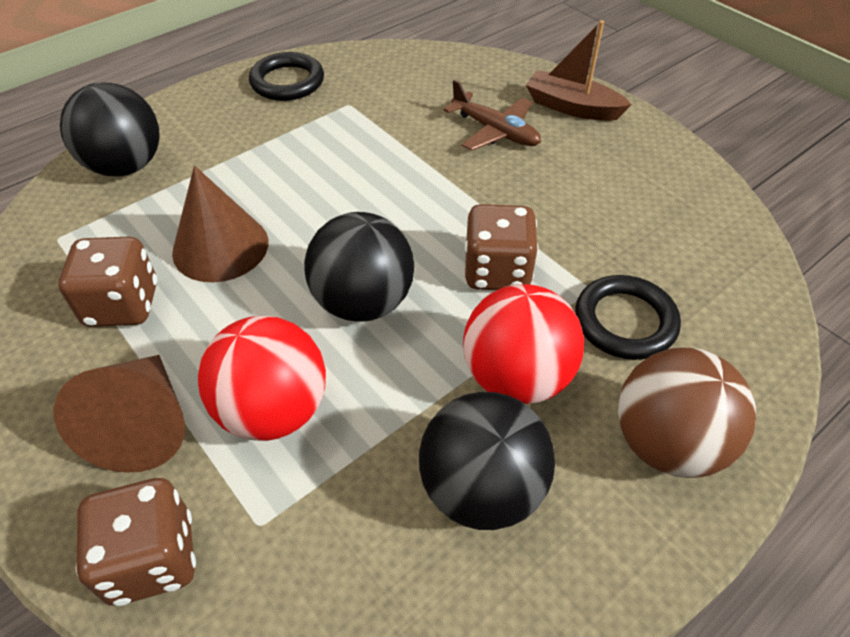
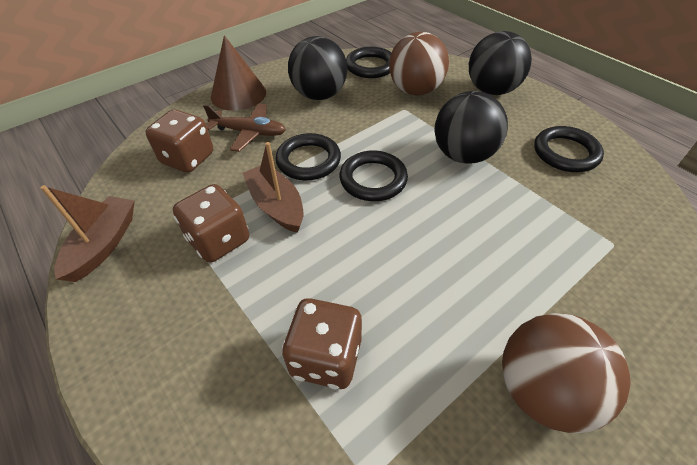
black ring: 2 -> 4
brown ball: 1 -> 2
brown boat: 1 -> 2
brown cone: 2 -> 1
red ball: 2 -> 0

